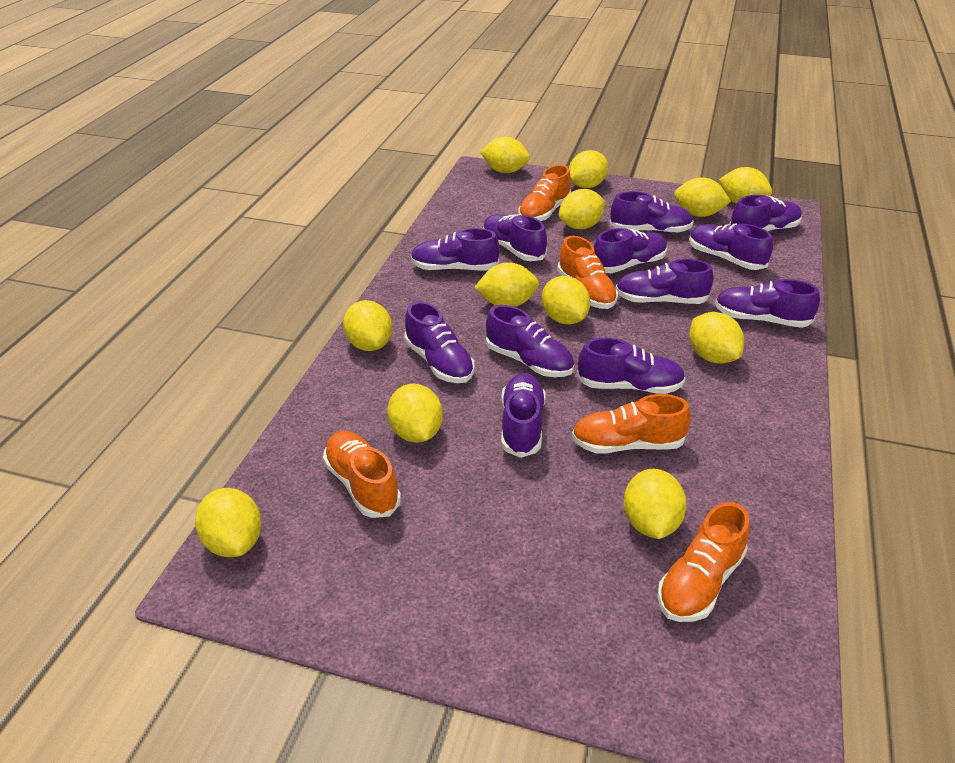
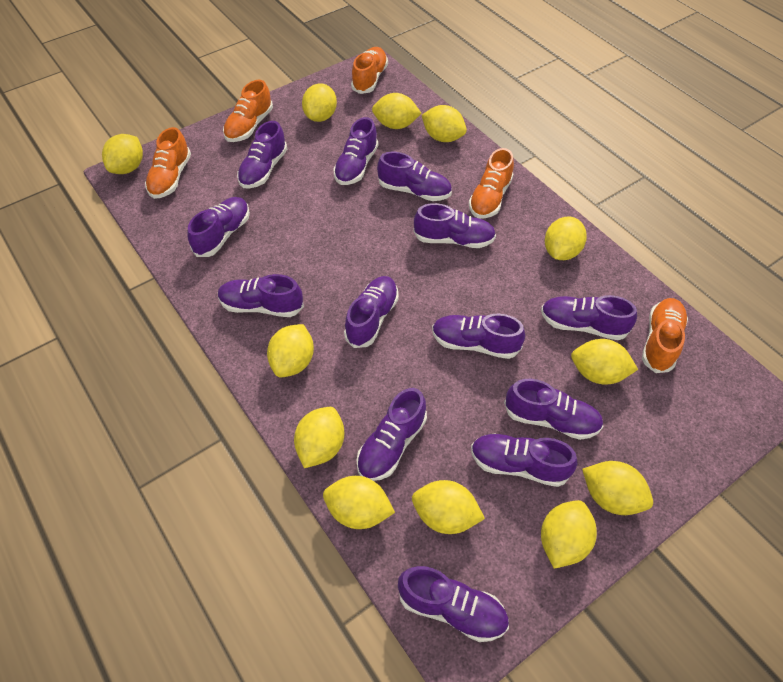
purple shoe: 12 -> 13

